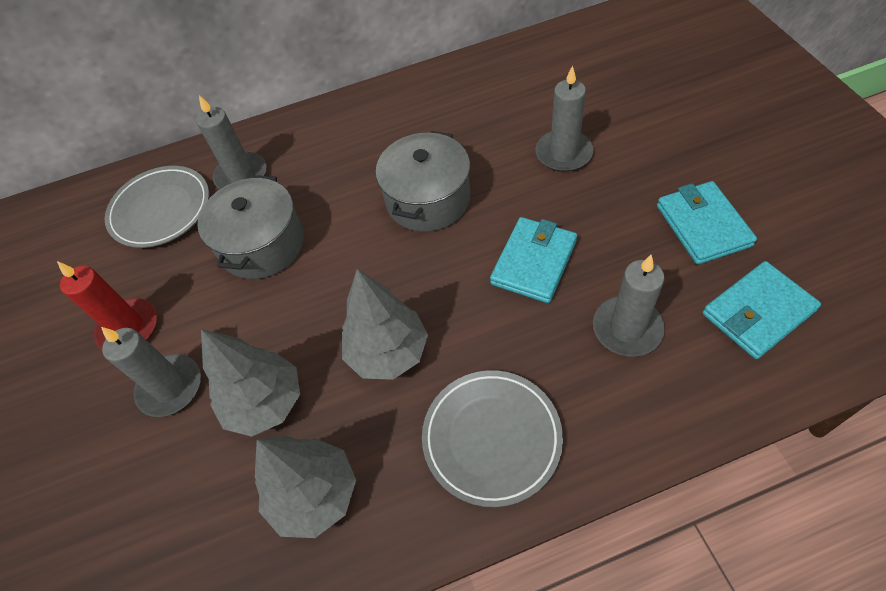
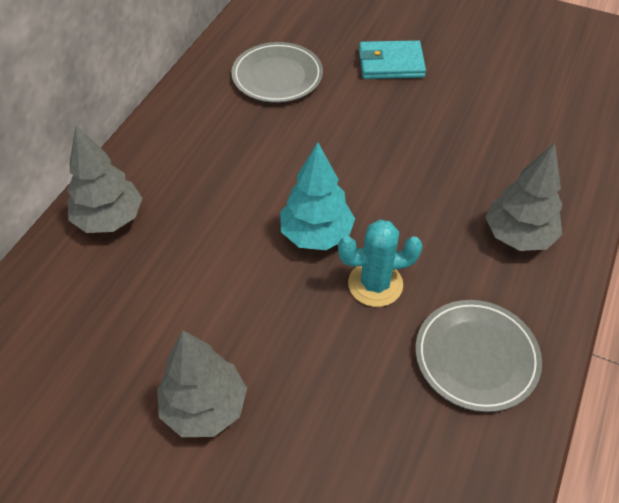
grey candle: 4 -> 0
grey pot: 2 -> 0
red candle: 1 -> 0
turquoise cactus: 0 -> 1
turquoise tree: 0 -> 1
turquoise wallet: 3 -> 1

